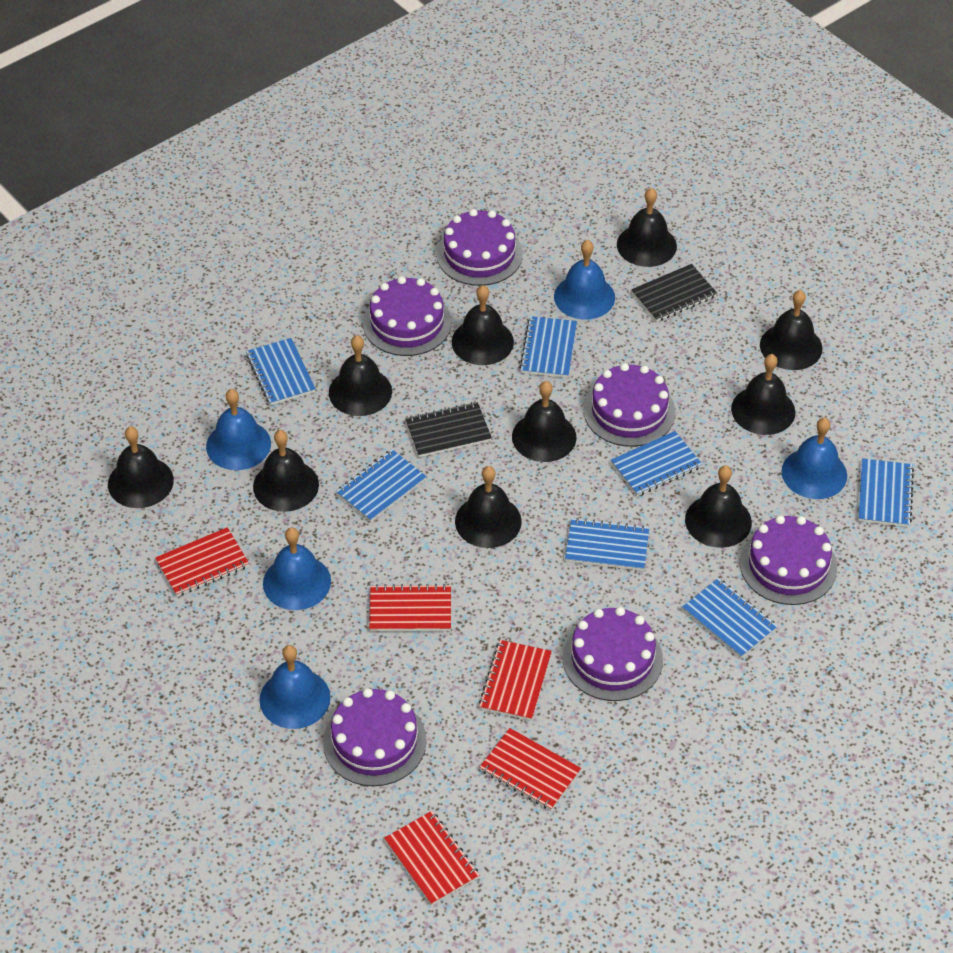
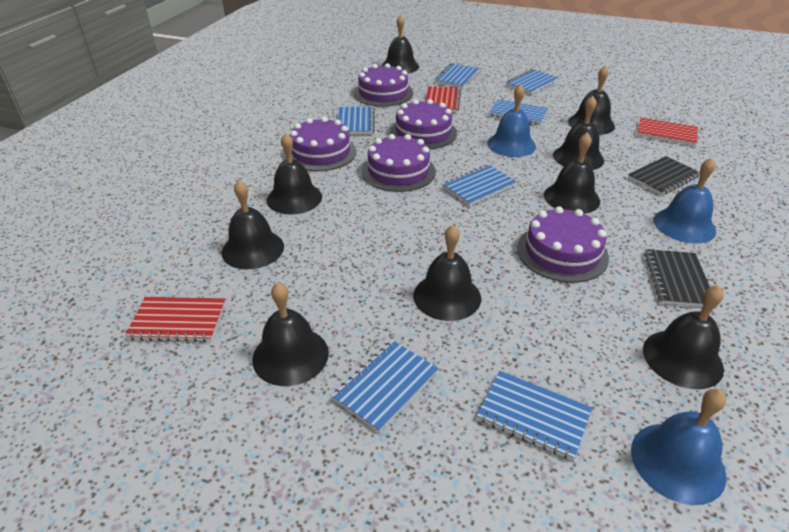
black bell: 10 -> 9
blue bell: 5 -> 3
purple cake: 6 -> 5
red notebook: 5 -> 3

